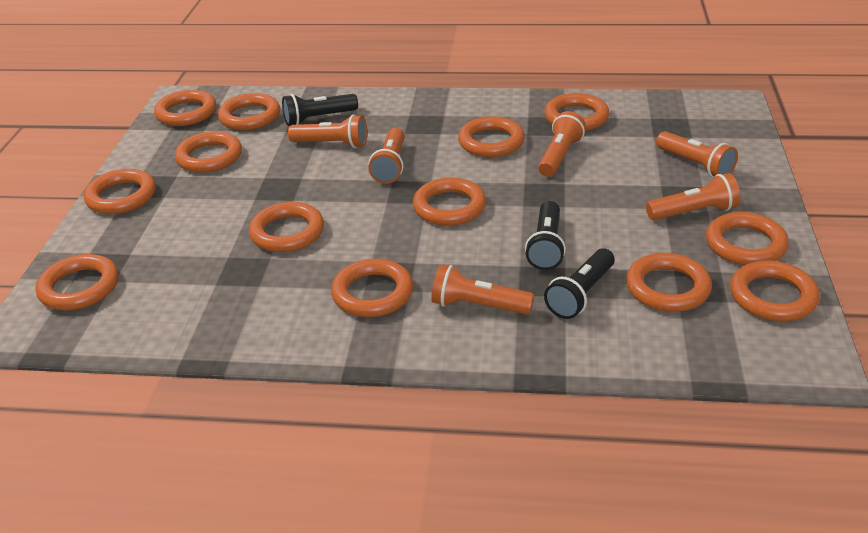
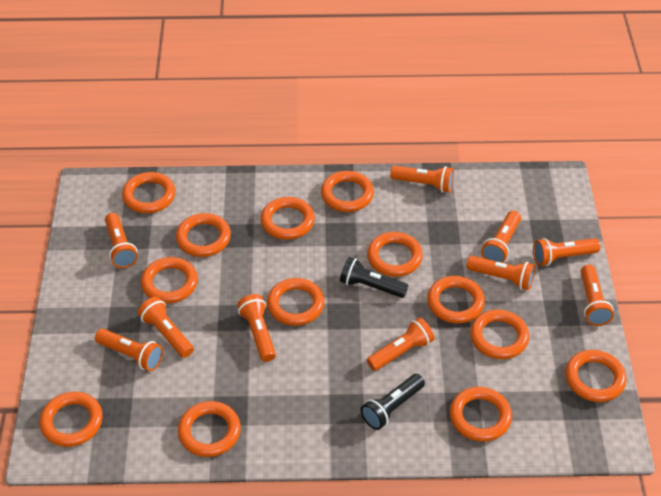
black flashlight: 3 -> 2
orange flashlight: 6 -> 10

